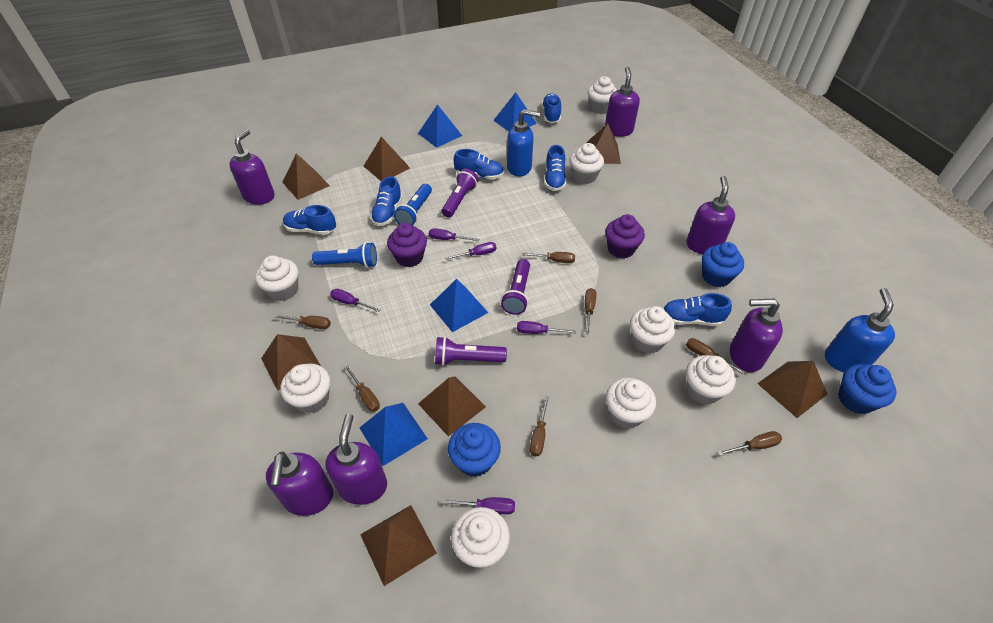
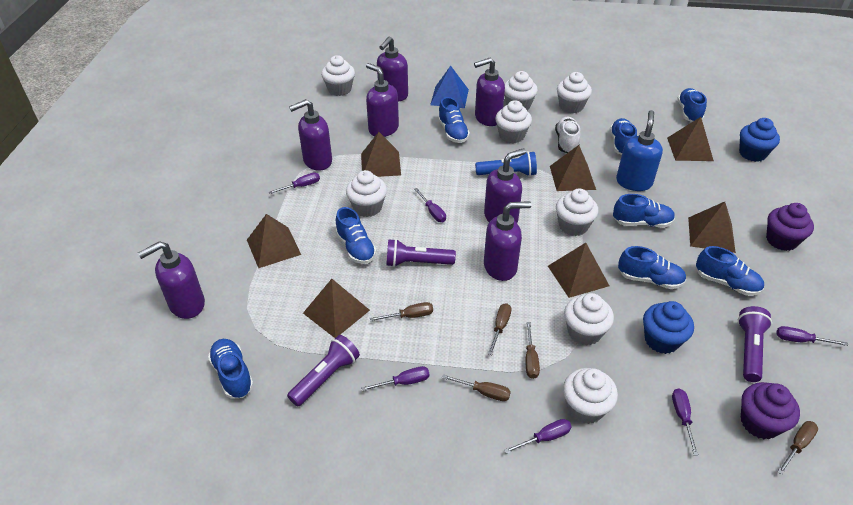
blue cupcake: 3 -> 2
blue flashlight: 2 -> 1
blue pyramid: 4 -> 1
blue shoe: 6 -> 8
blue soap dispenser: 2 -> 1
brown screwdriver: 7 -> 5
purple screwdriver: 5 -> 6
purple soap dispenser: 6 -> 7
white shoe: 0 -> 1

